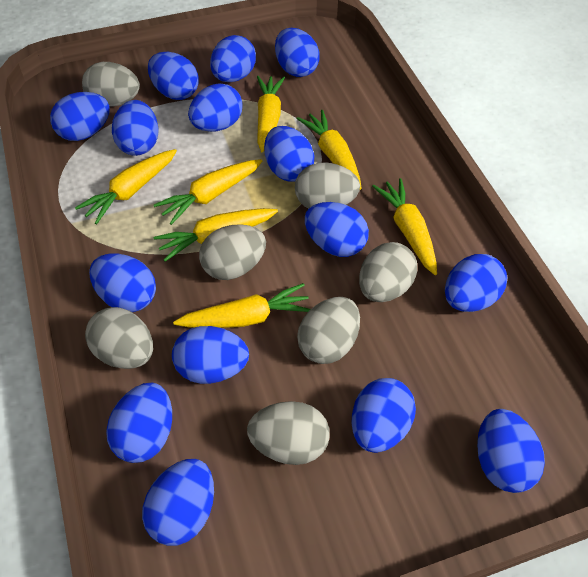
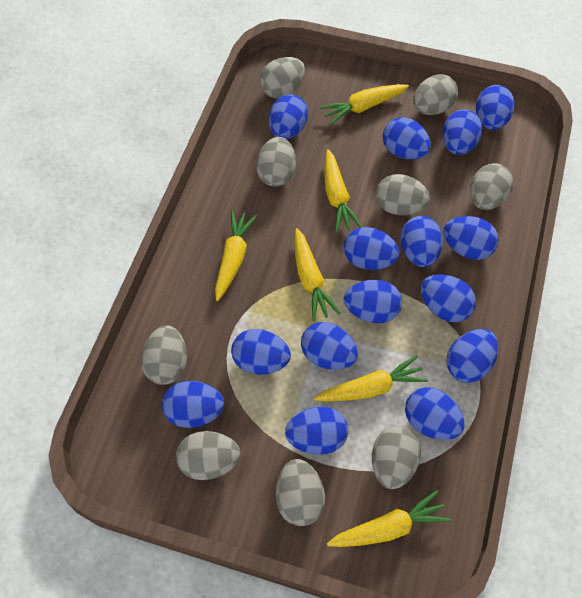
grey egg: 7 -> 9
yellow carrot: 7 -> 6

